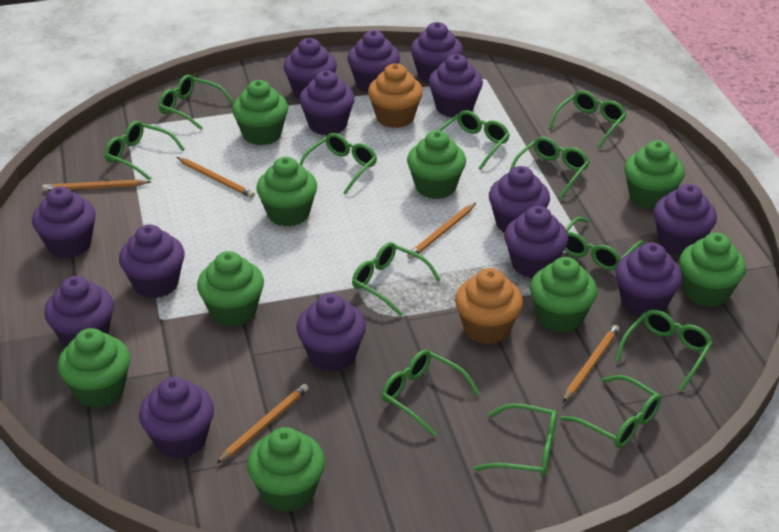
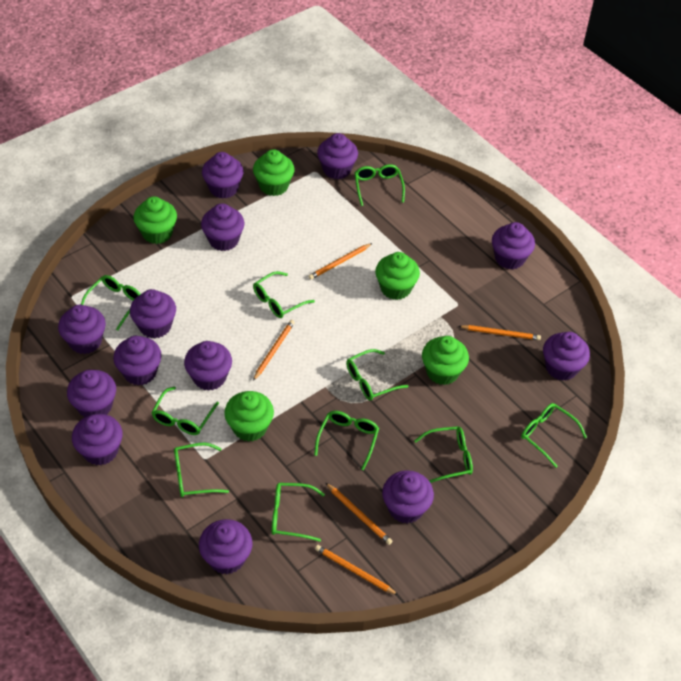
green cupcake: 9 -> 5
green glasses: 12 -> 10
orange cupcake: 2 -> 0
purple cupcake: 14 -> 13

